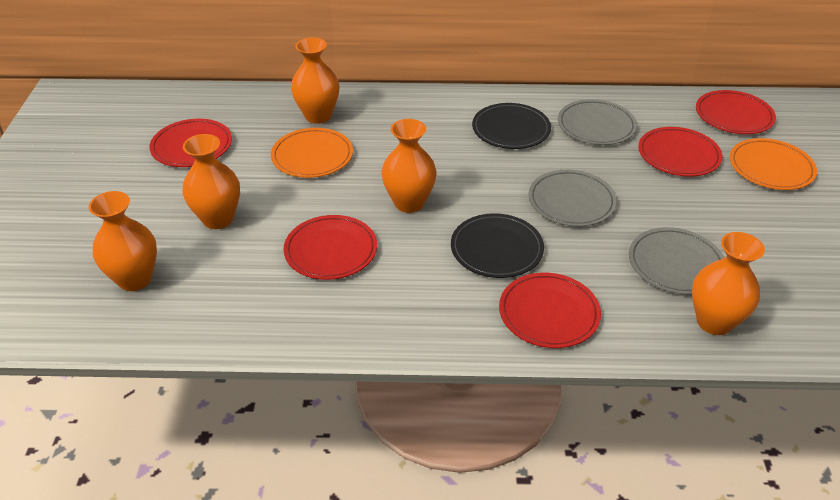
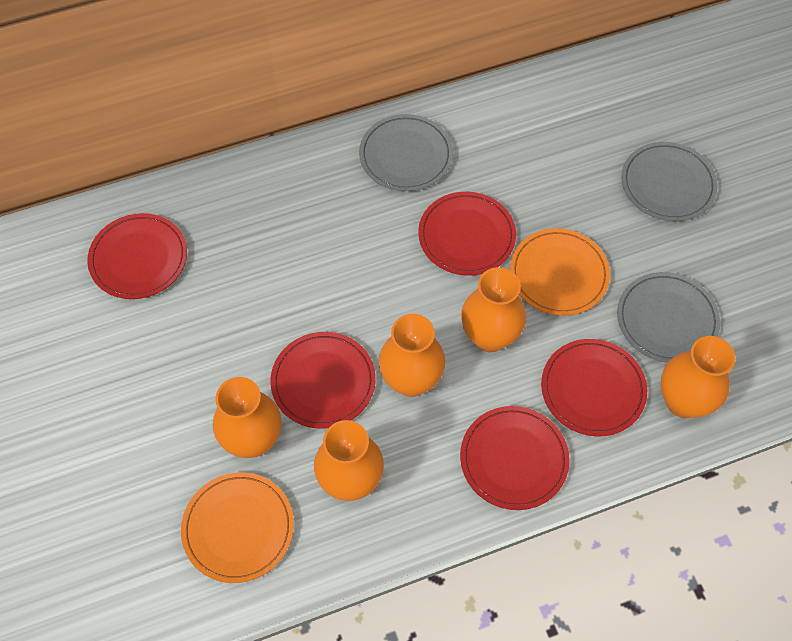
black plate: 2 -> 0

